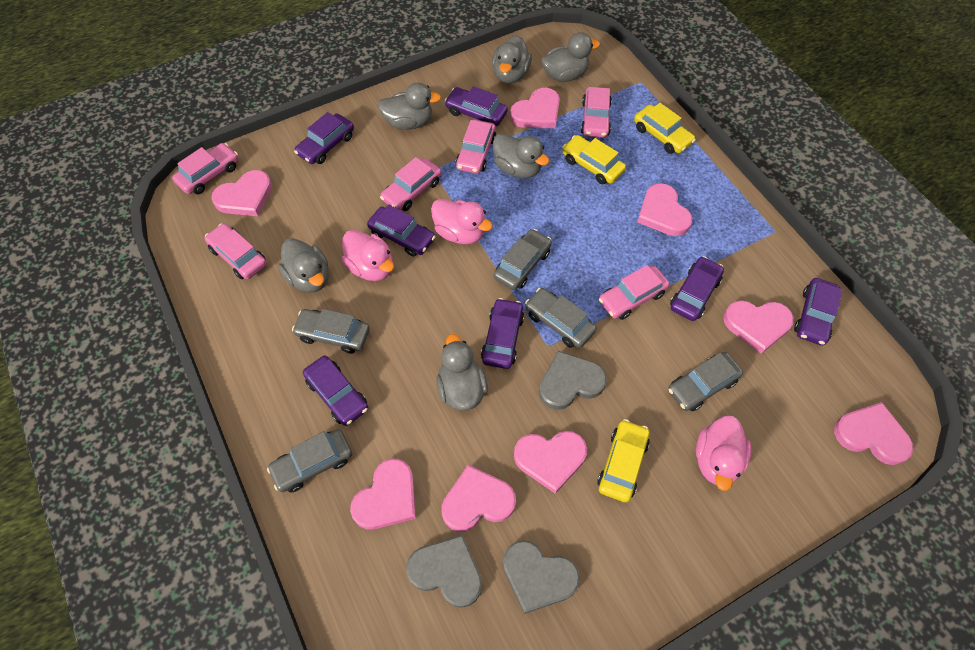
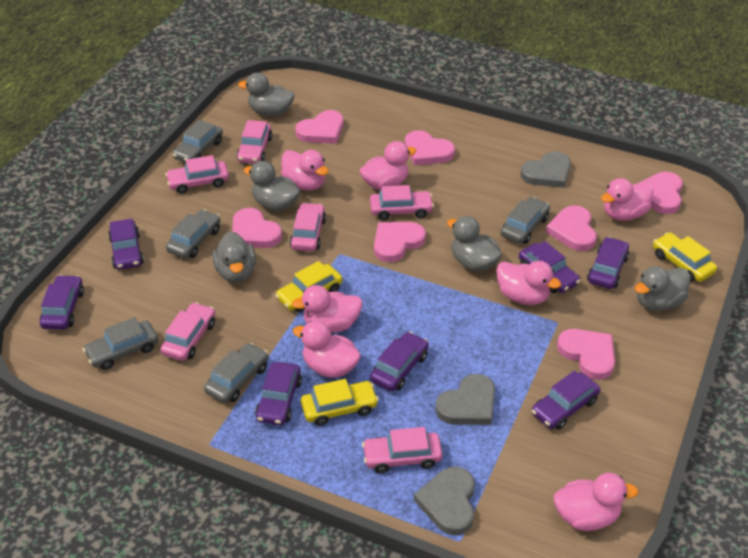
grey duck: 6 -> 5
pink duck: 3 -> 7
pink heart: 8 -> 7

